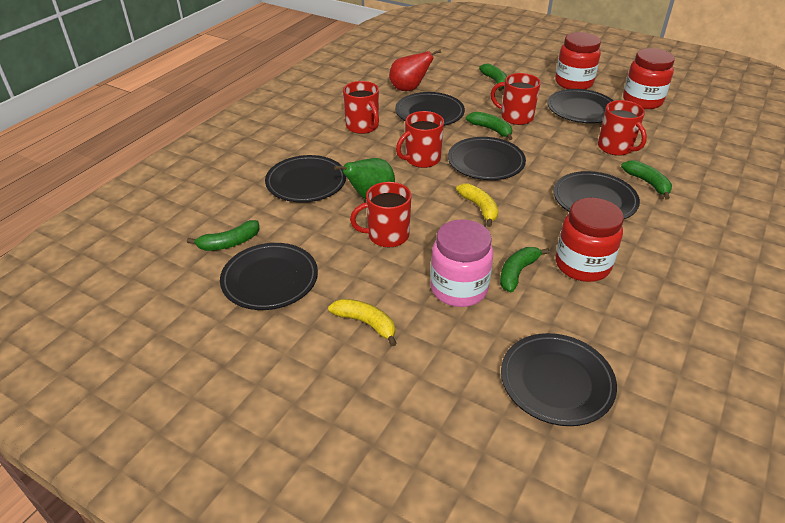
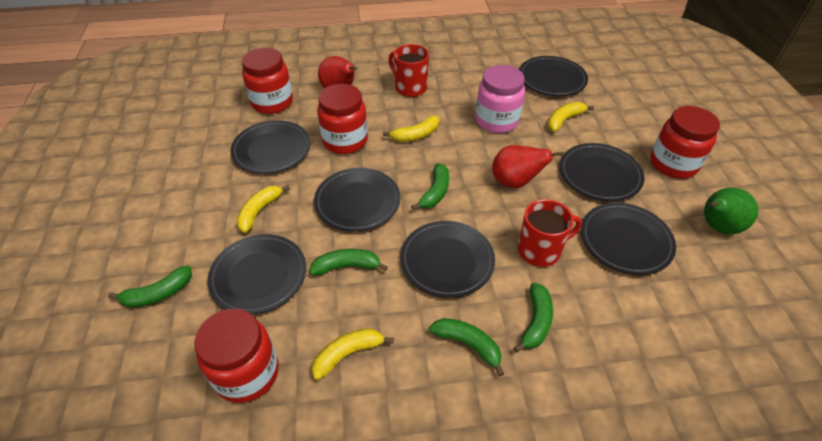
red jar: 3 -> 4
red mug: 5 -> 2
red pear: 1 -> 2
yellow banana: 2 -> 4

